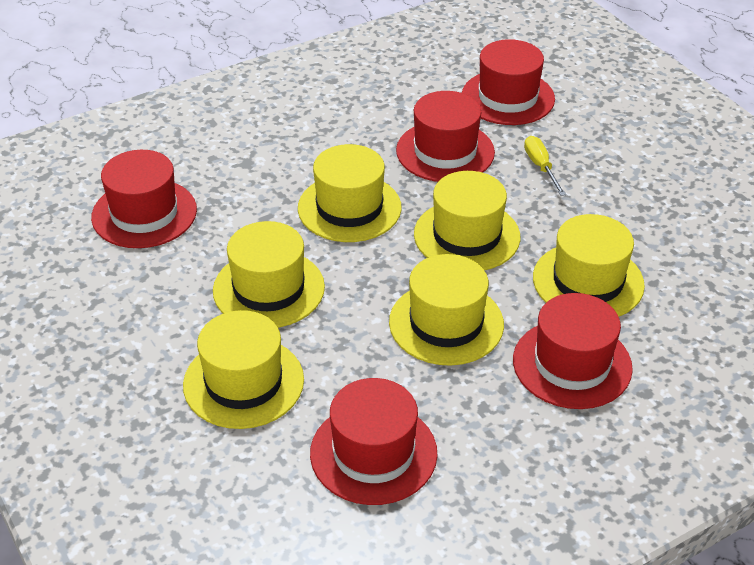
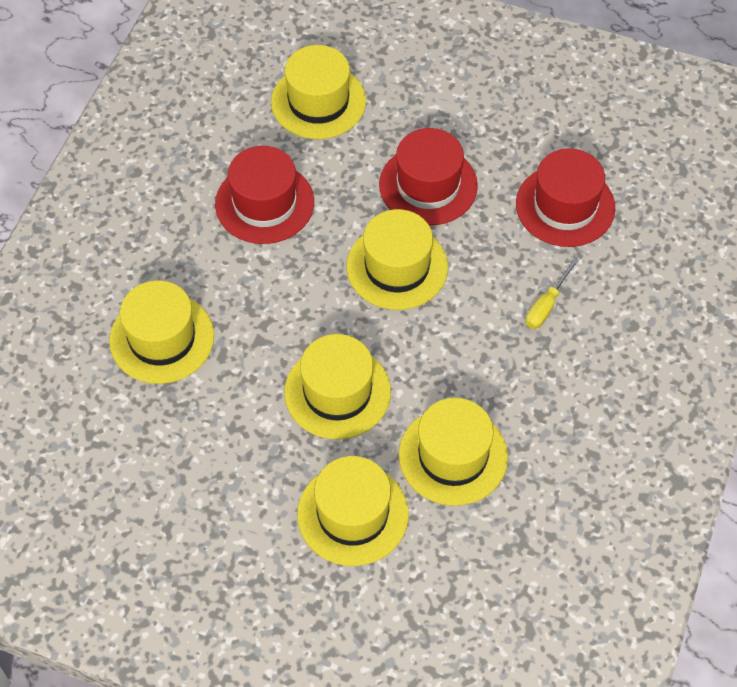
red hat: 5 -> 3

